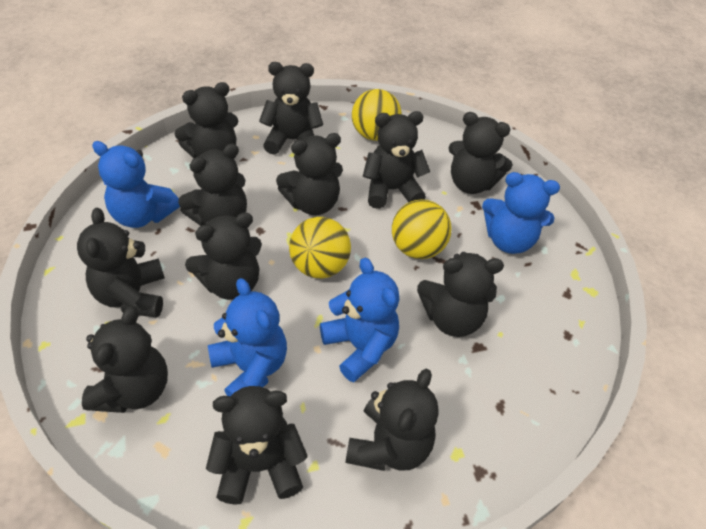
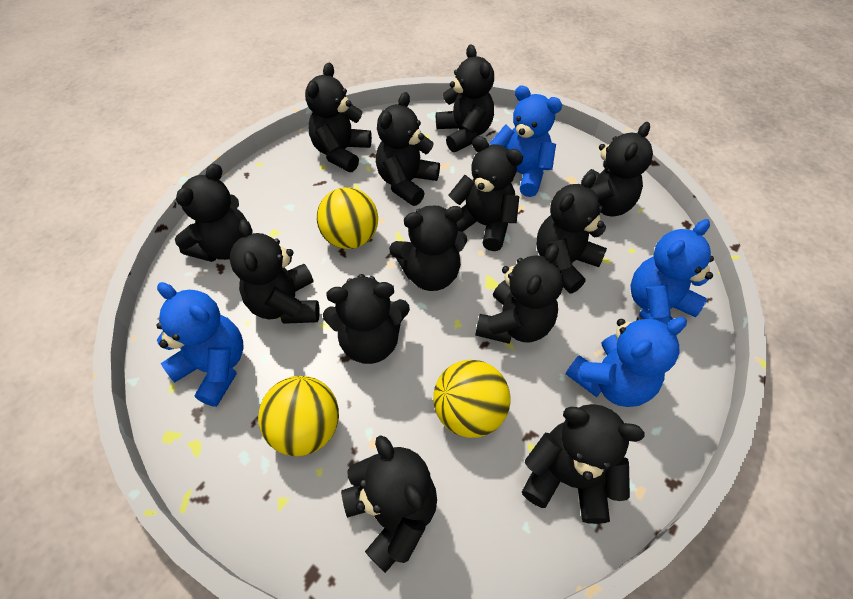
black teddy bear: 12 -> 13

